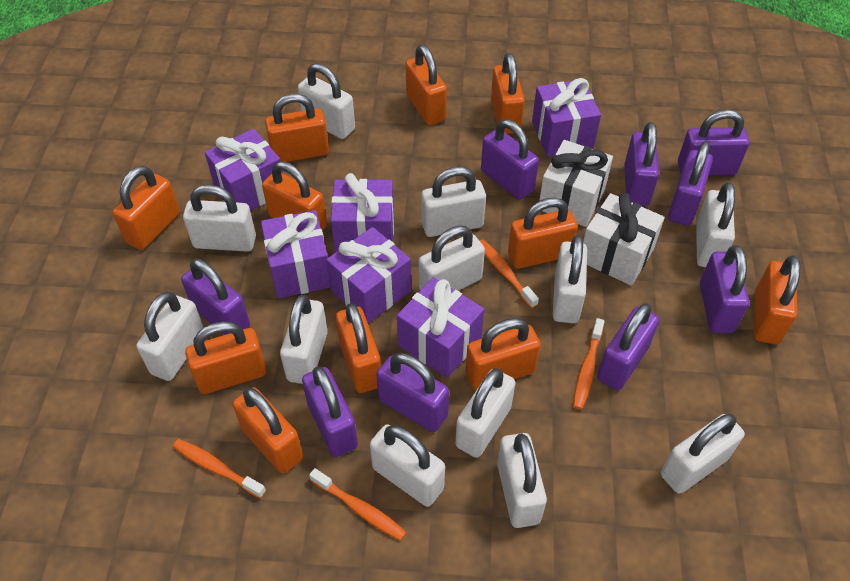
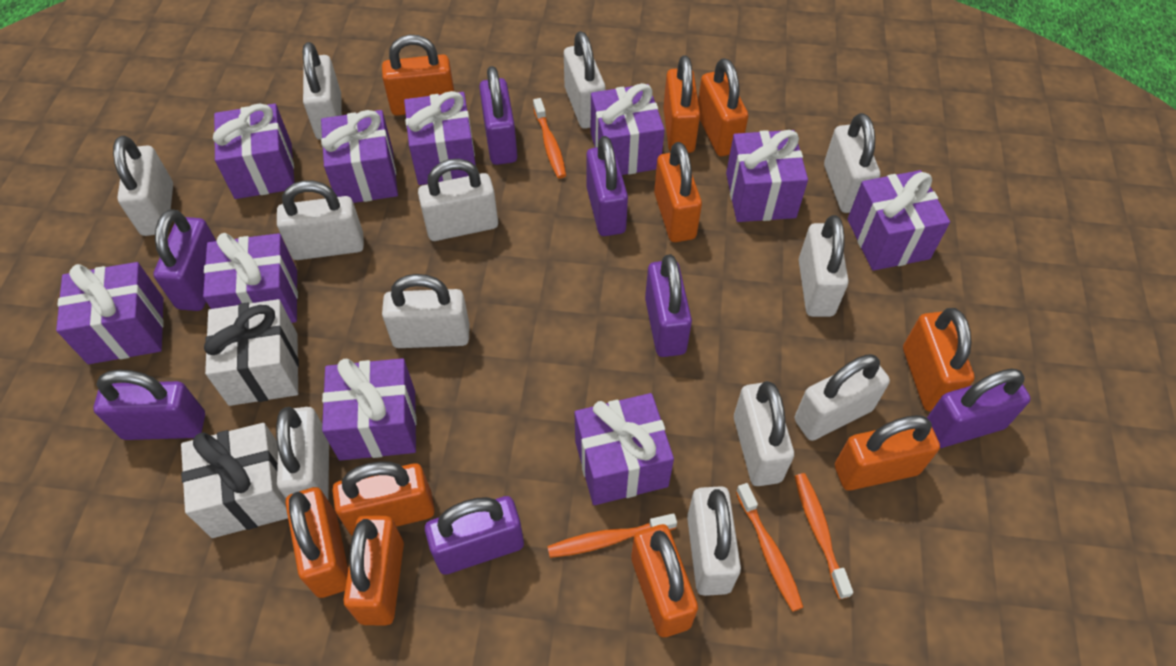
orange padlock: 11 -> 10
purple gift: 6 -> 10
purple padlock: 9 -> 7

